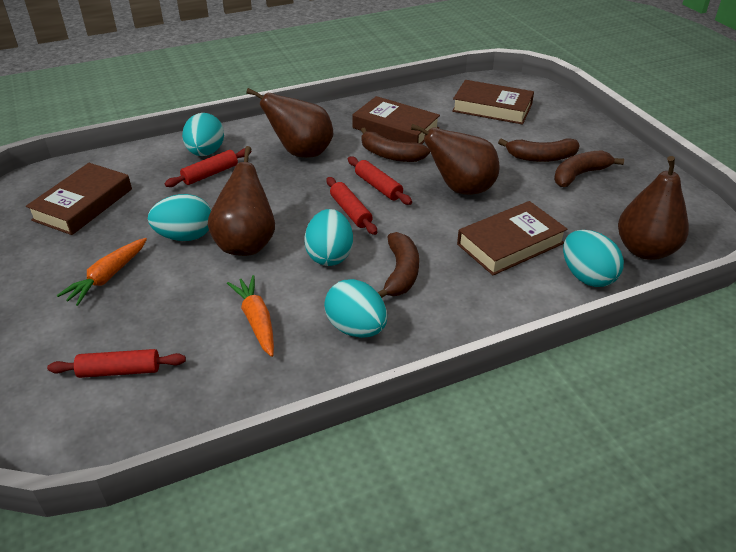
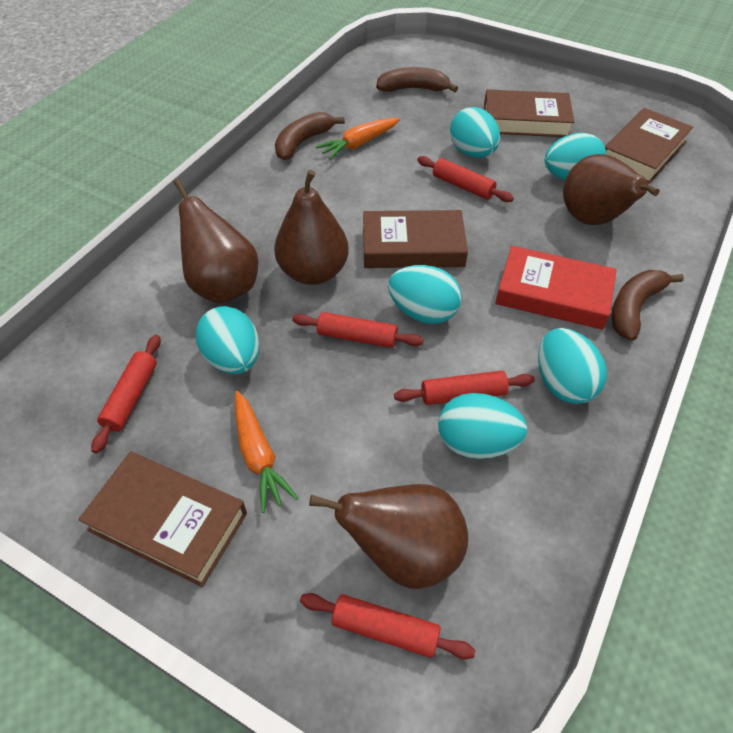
brown banana: 4 -> 3
red book: 0 -> 1
red rolling pin: 4 -> 5
turquoise egg: 5 -> 6

